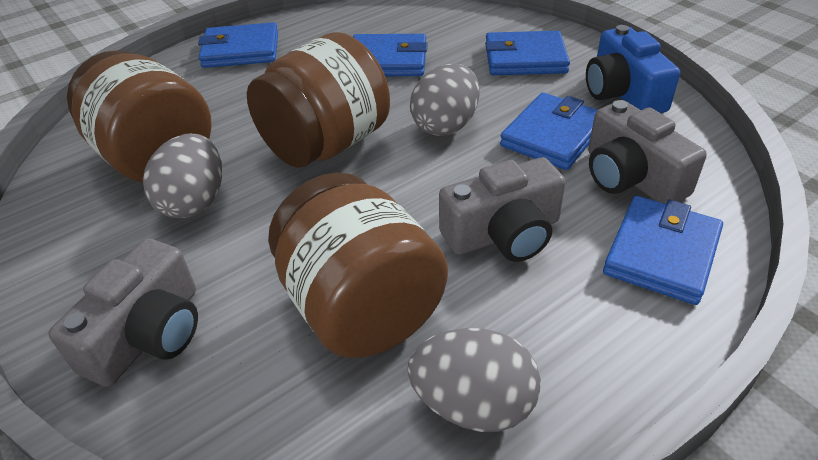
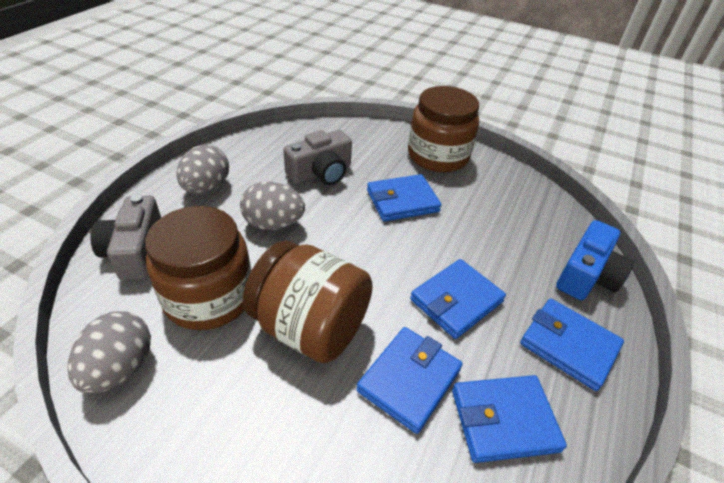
grey camera: 3 -> 2

